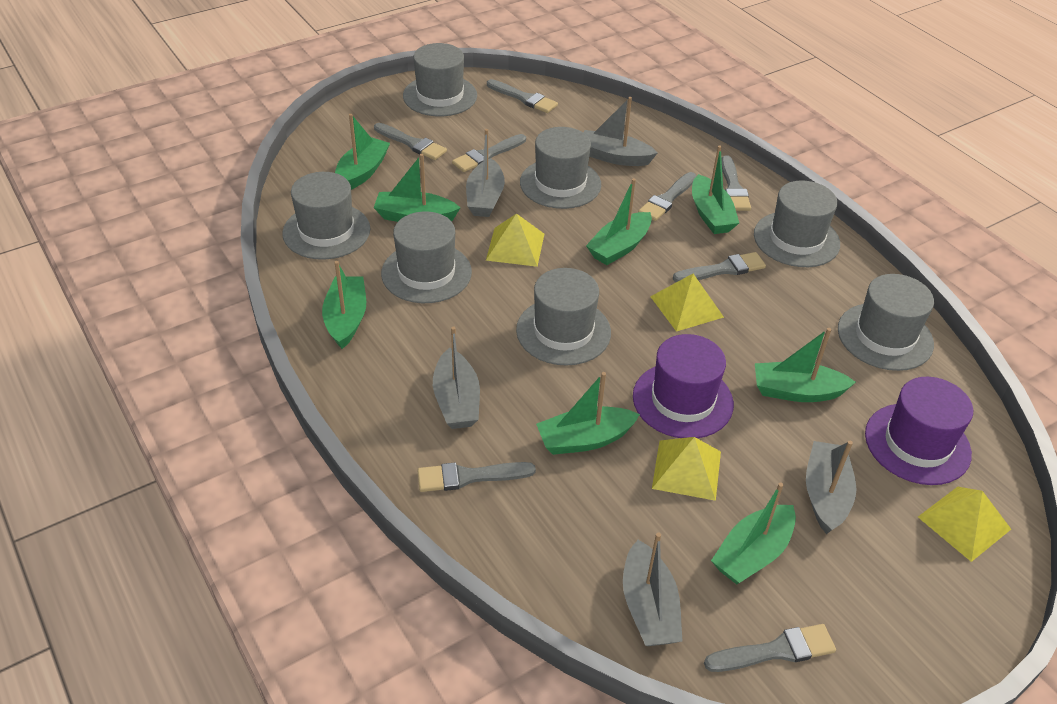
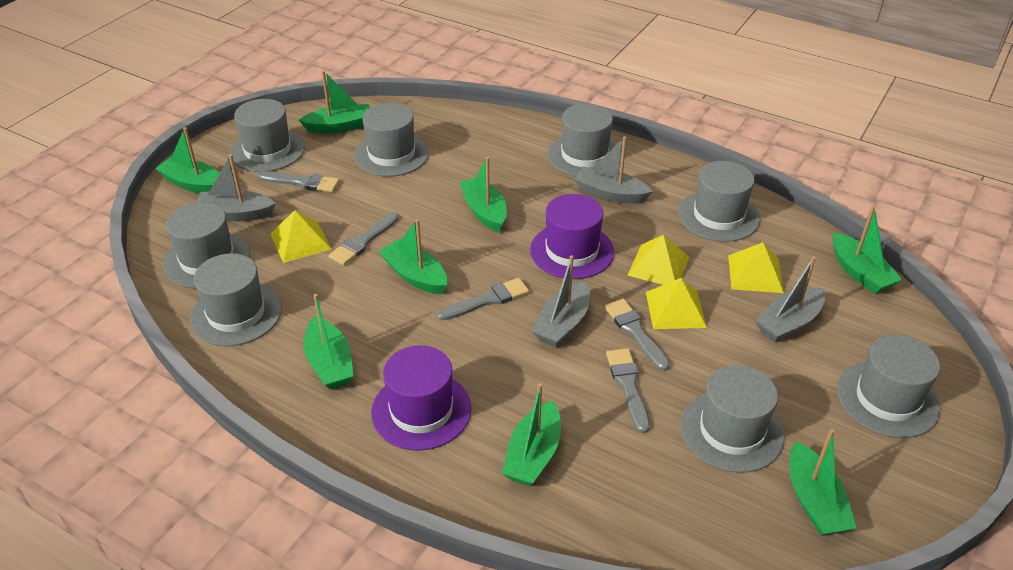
grey boat: 5 -> 4
grey brush: 8 -> 5
grey hat: 7 -> 8

